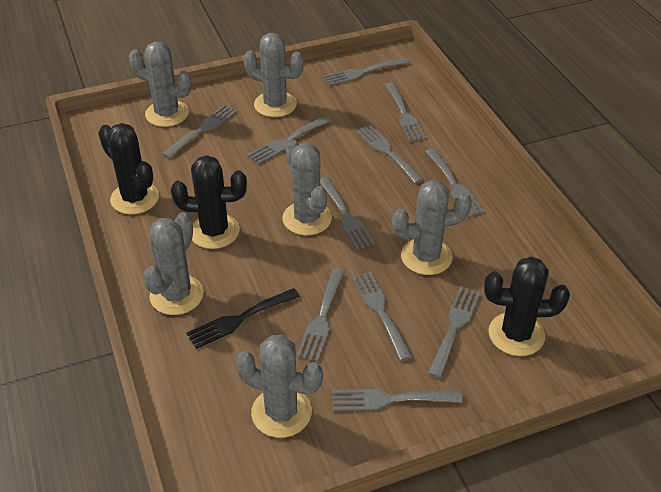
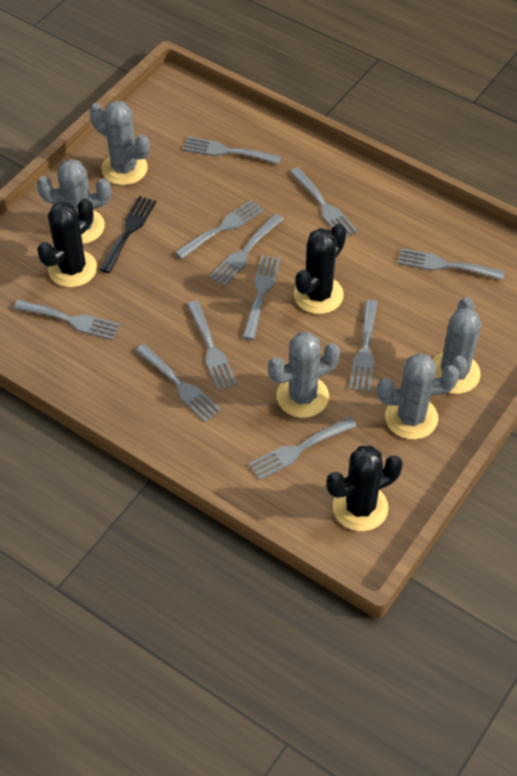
grey cactus: 6 -> 5

